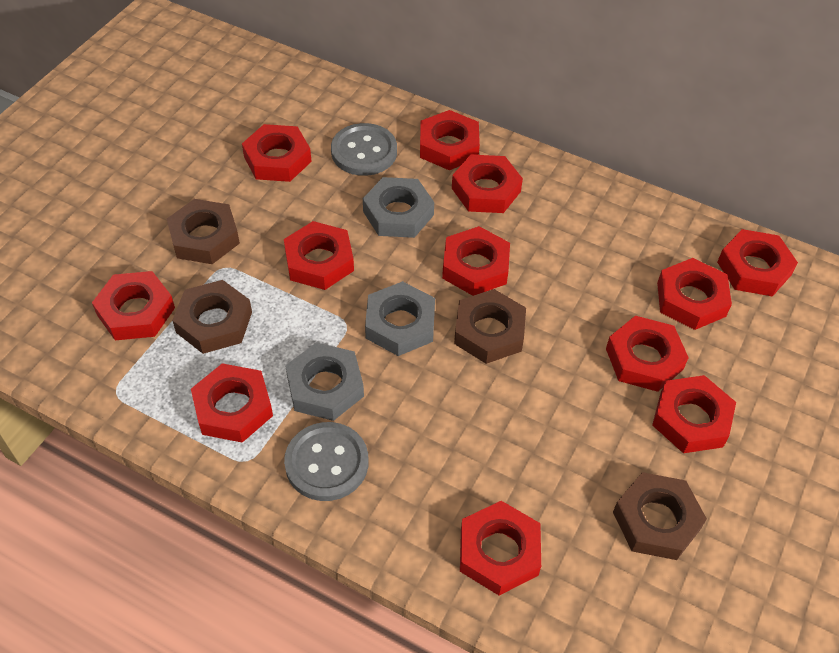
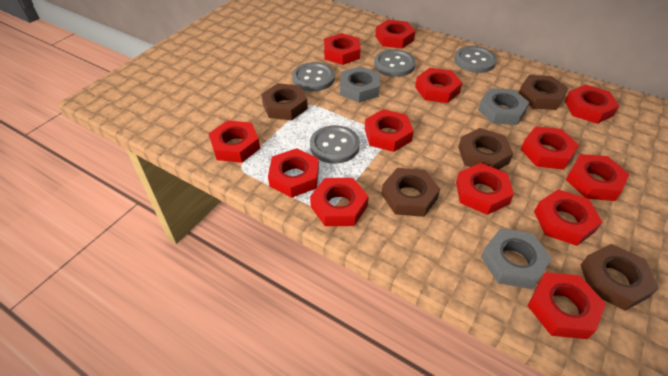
brown nut: 4 -> 5
grey button: 2 -> 4
red nut: 12 -> 13

